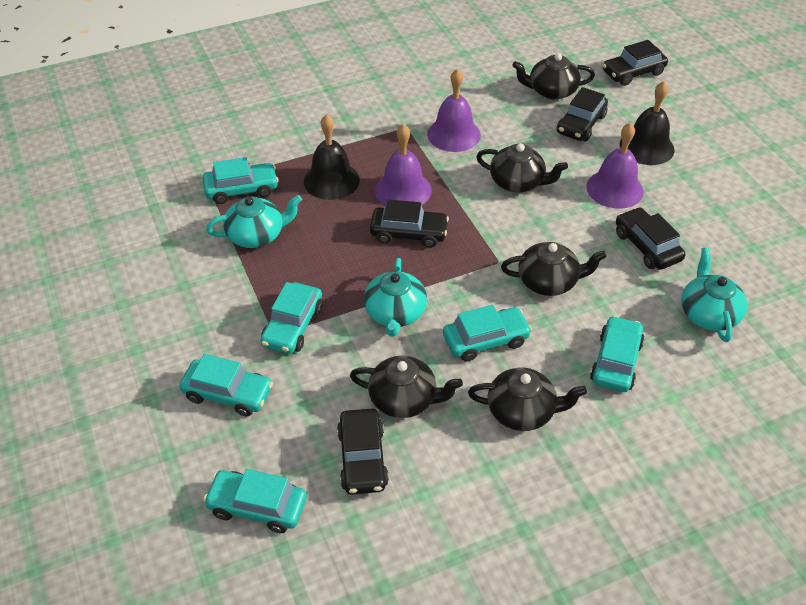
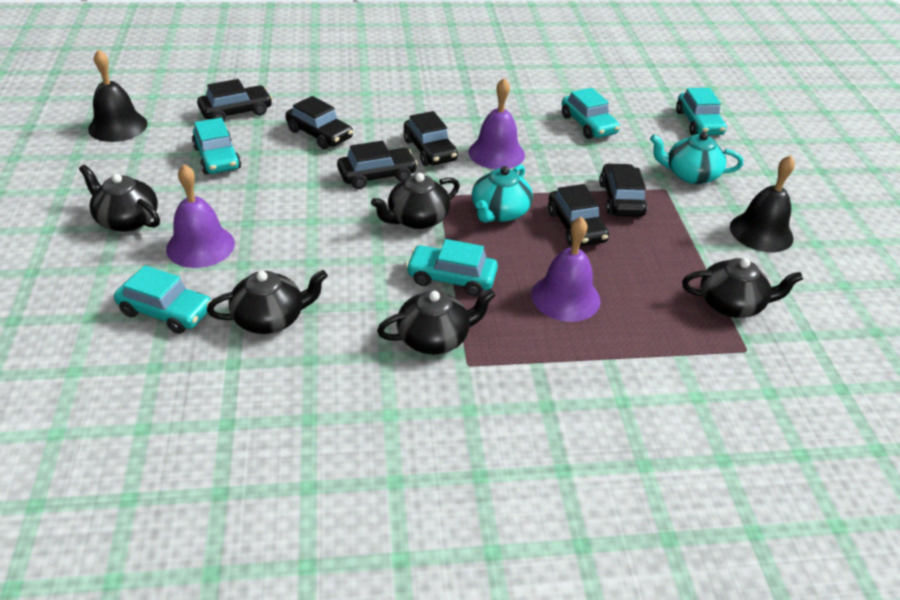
black car: 5 -> 6
turquoise car: 6 -> 5
turquoise teapot: 3 -> 2

